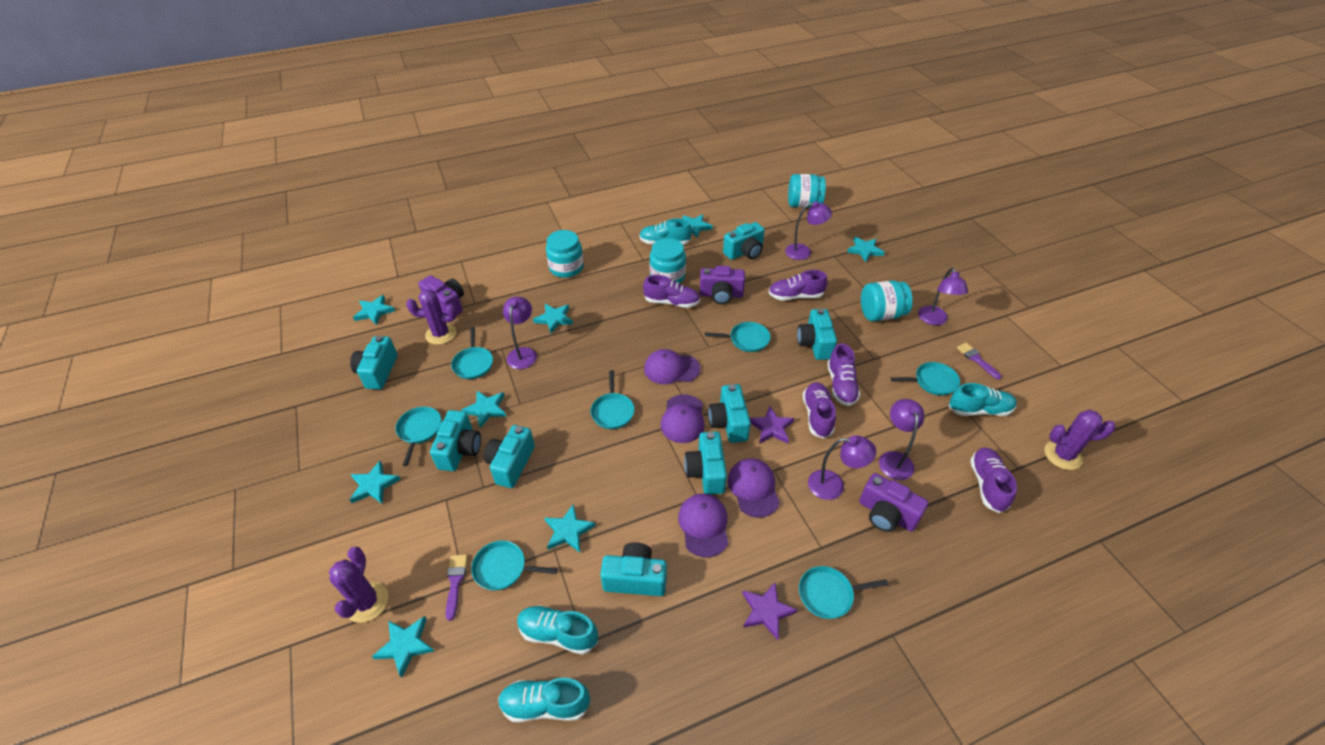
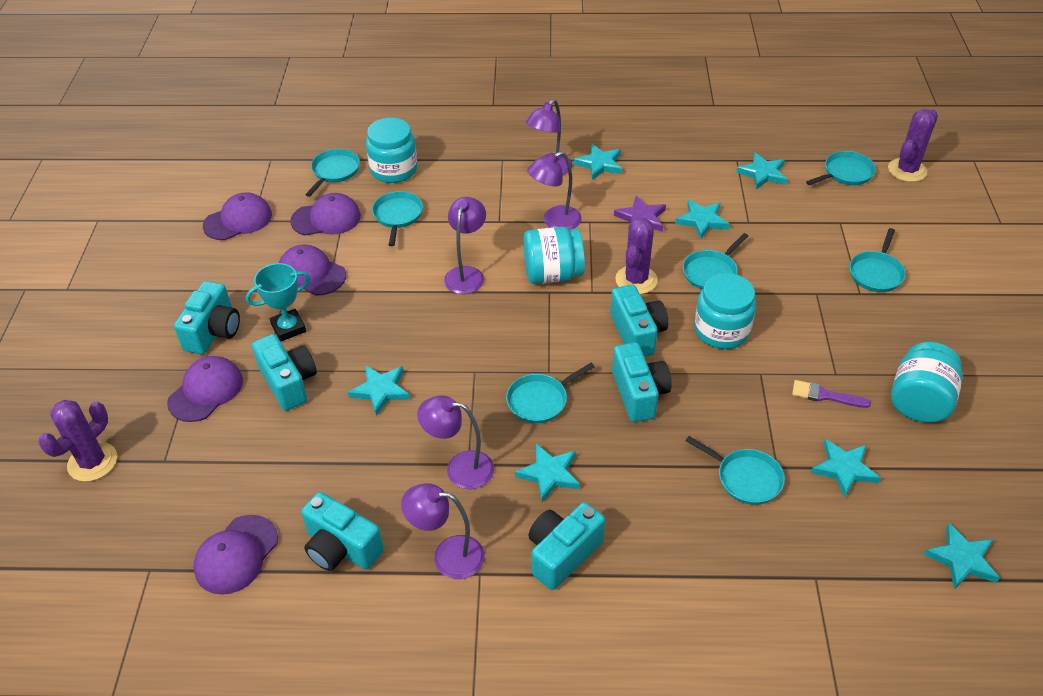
purple brush: 2 -> 1
purple camera: 3 -> 0
purple cap: 4 -> 5
purple shoe: 5 -> 0
purple star: 2 -> 1
turquoise camera: 8 -> 6
turquoise shoe: 4 -> 0
turquoise star: 8 -> 7
turquoise trophy: 0 -> 1

